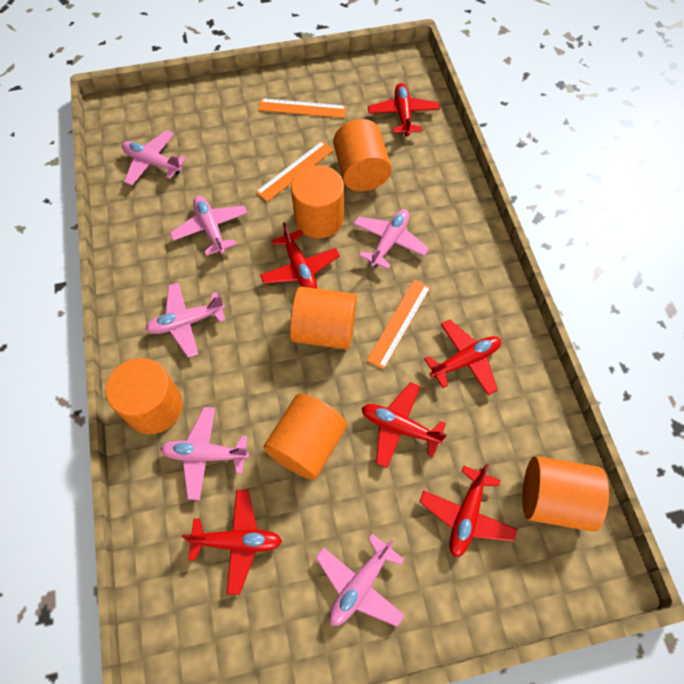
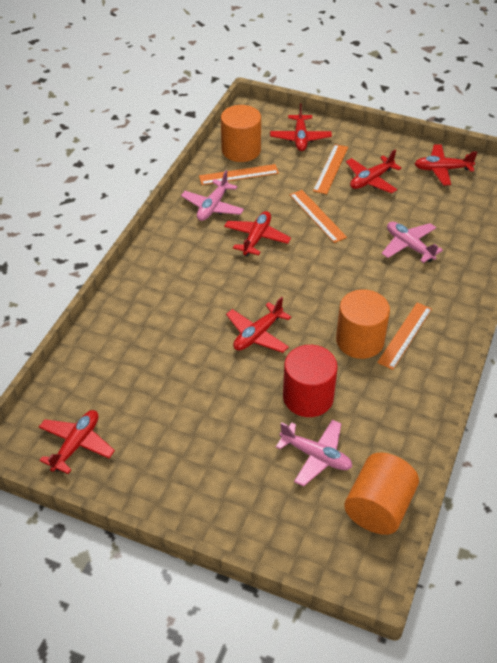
orange cylinder: 6 -> 3
orange ruler: 3 -> 4
pink plane: 6 -> 3
red cylinder: 0 -> 1

